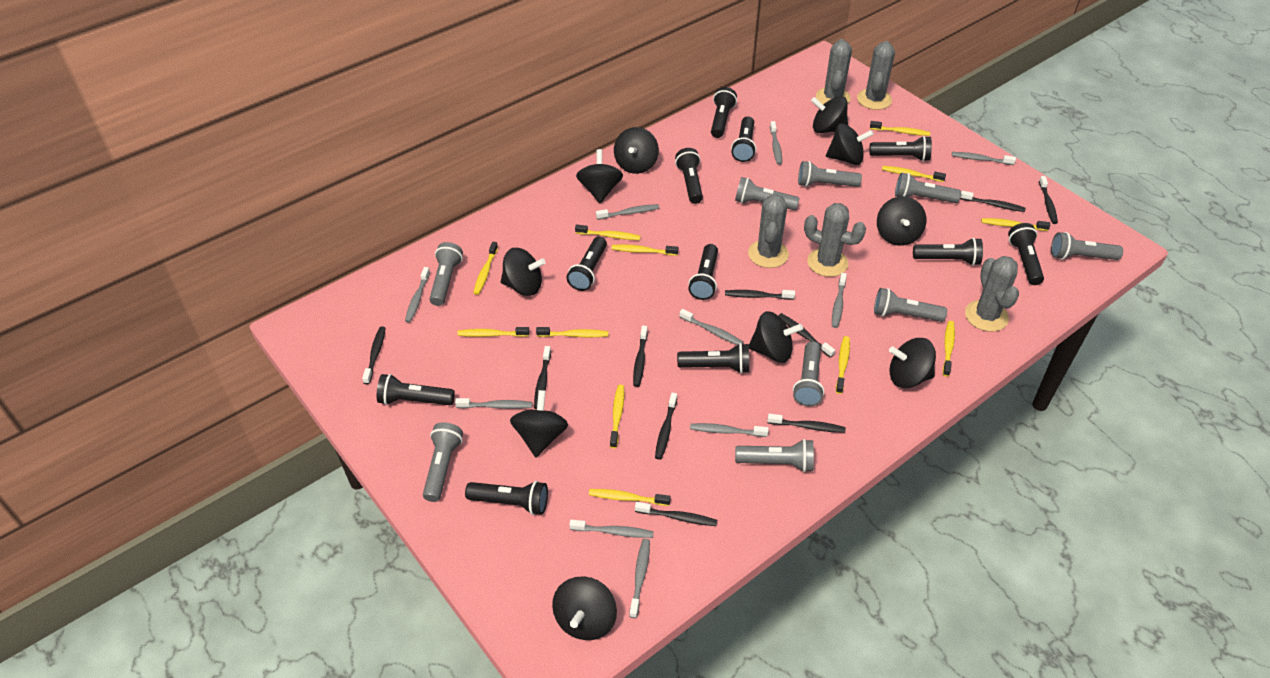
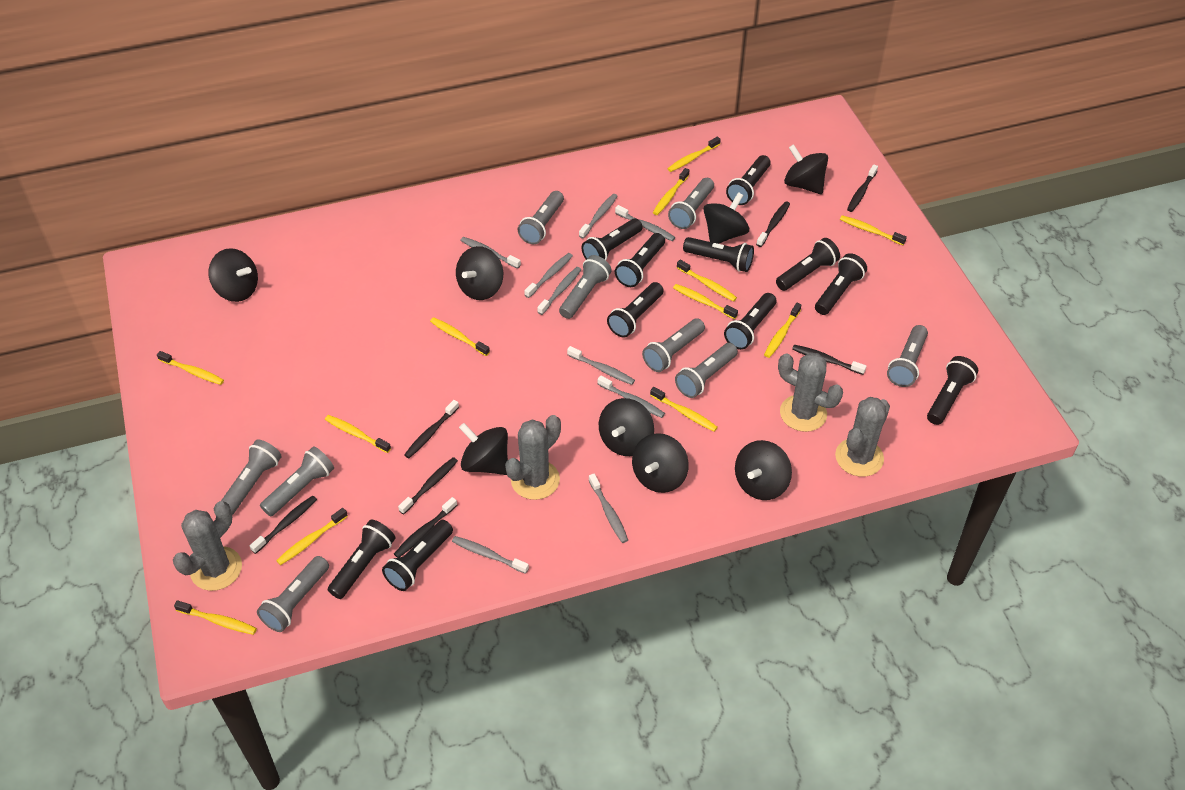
black spinning top: 10 -> 8
black toothbrush: 10 -> 7
grey cactus: 5 -> 4
grey toothbrush: 10 -> 9

